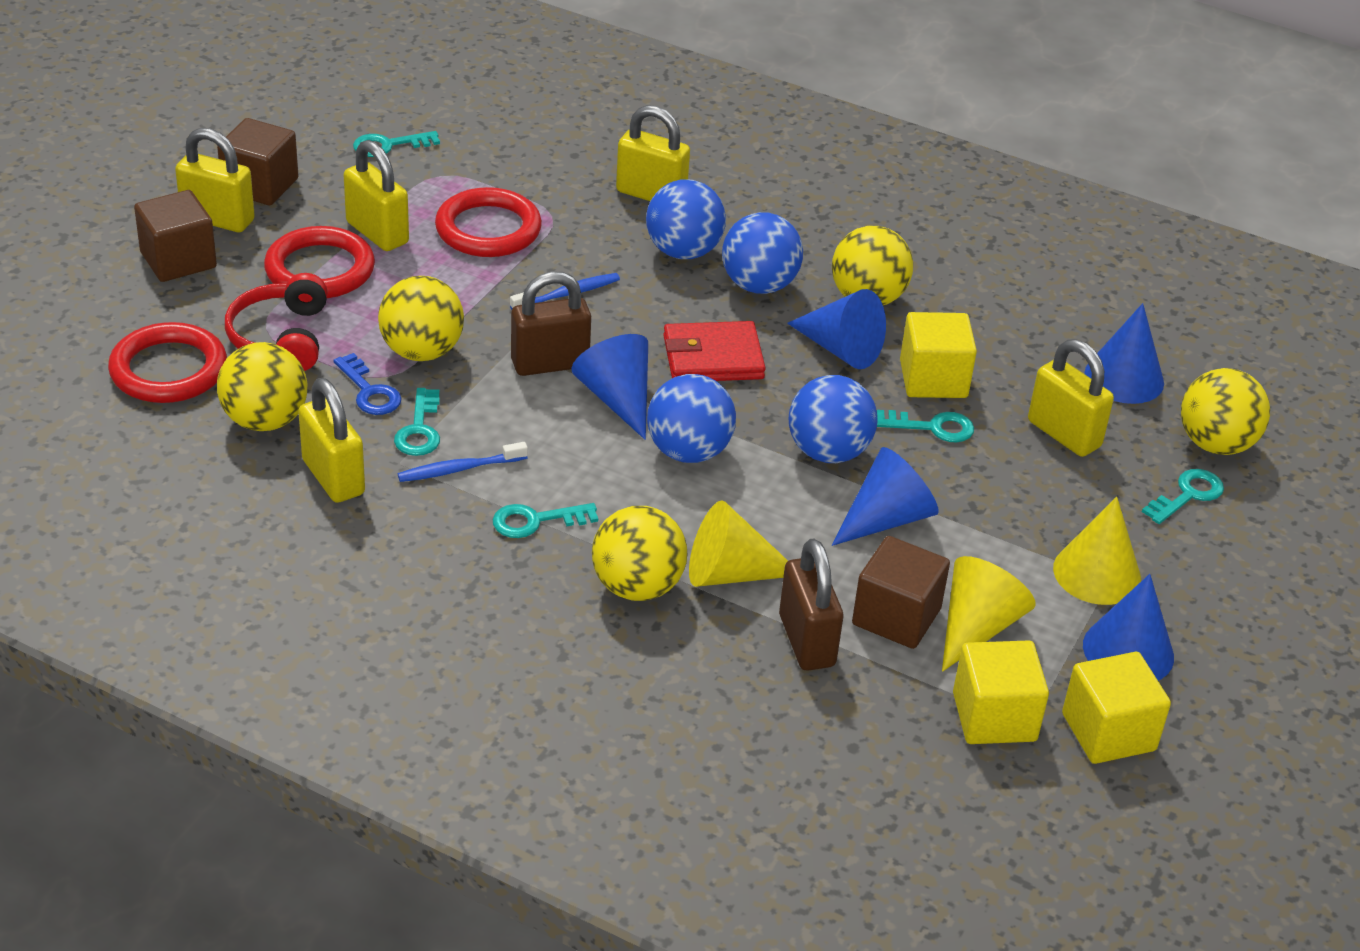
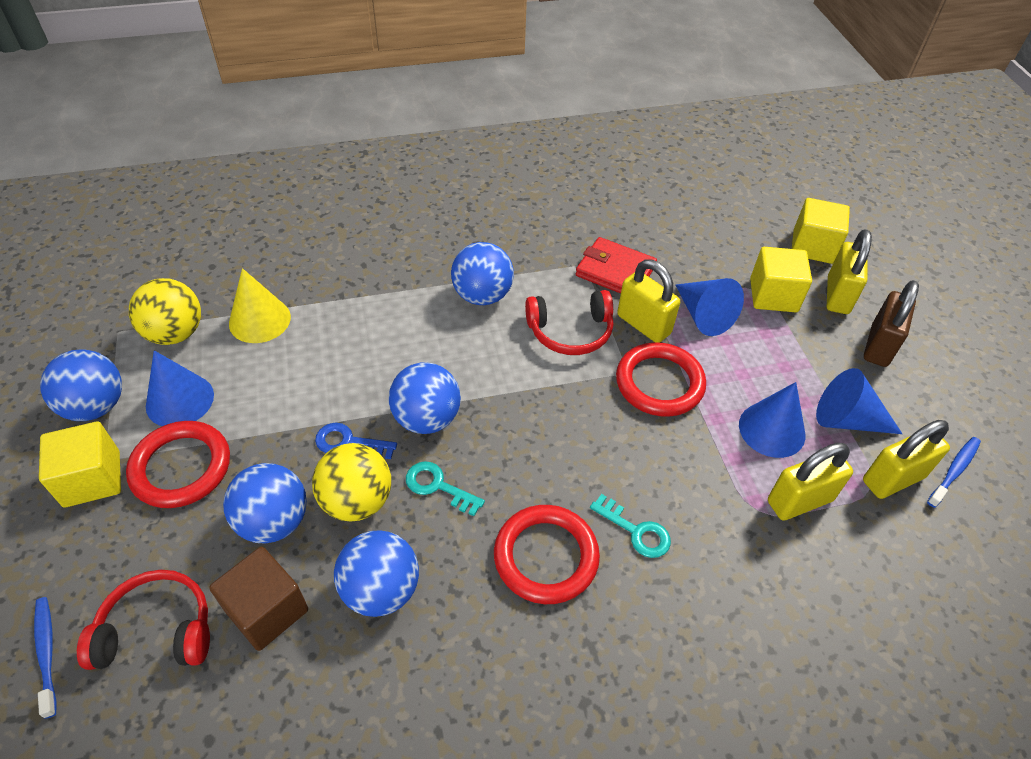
blue ball: 4 -> 5
blue cone: 5 -> 4
brown cube: 3 -> 1
brown padlock: 2 -> 1
red headphones: 1 -> 2
turquoise key: 5 -> 2
yellow ball: 5 -> 2
yellow cone: 3 -> 1
yellow padlock: 5 -> 4

